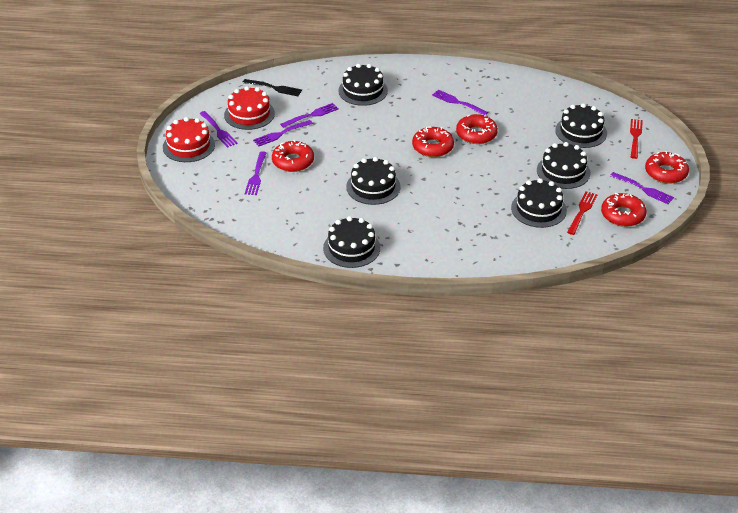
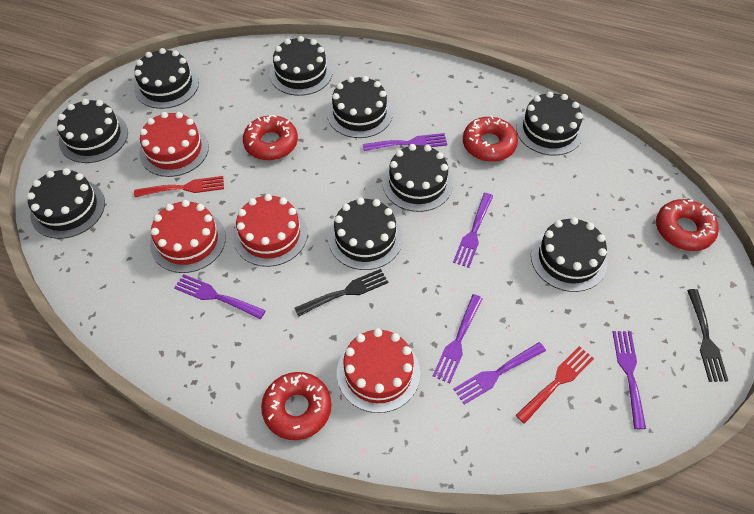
black cake: 6 -> 9
black fork: 1 -> 2
red cake: 2 -> 4
red donut: 5 -> 4

